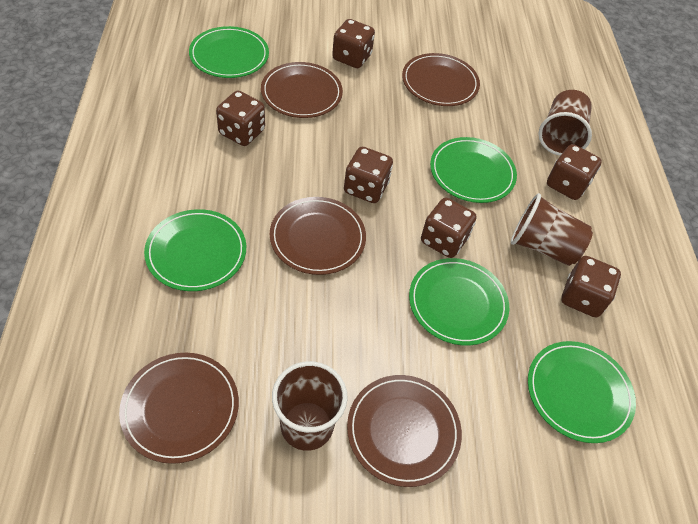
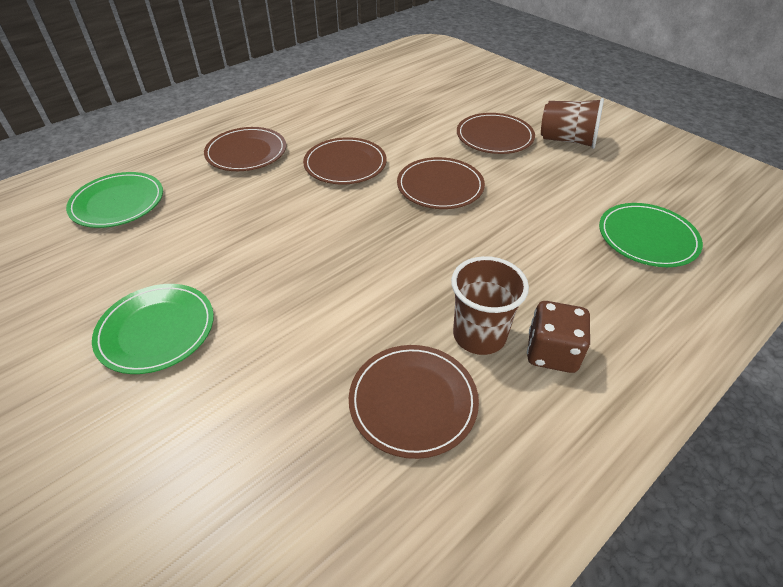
brown cup: 3 -> 2
brown dice: 6 -> 1
green plate: 5 -> 3

